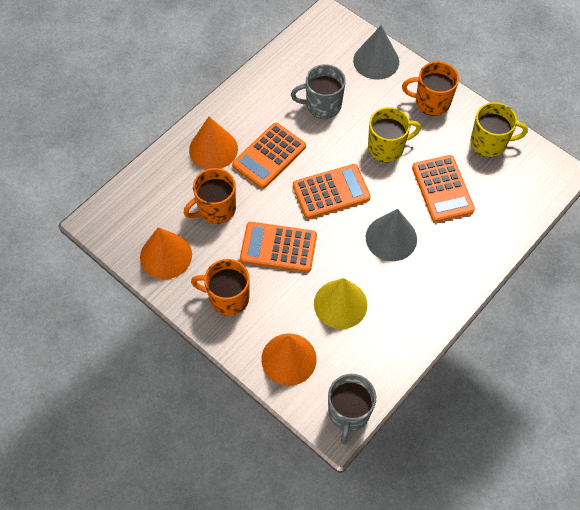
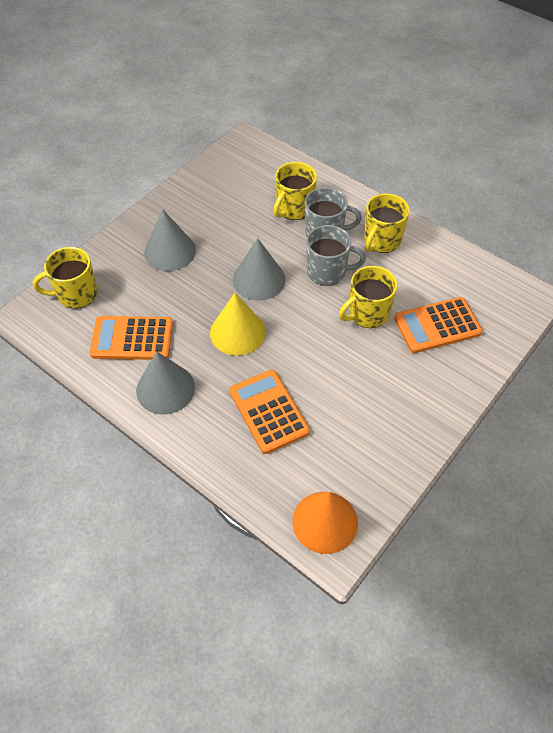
grey cone: 2 -> 3
orange calculator: 4 -> 3
orange cone: 3 -> 1
orange mug: 3 -> 0
yellow mug: 2 -> 4

